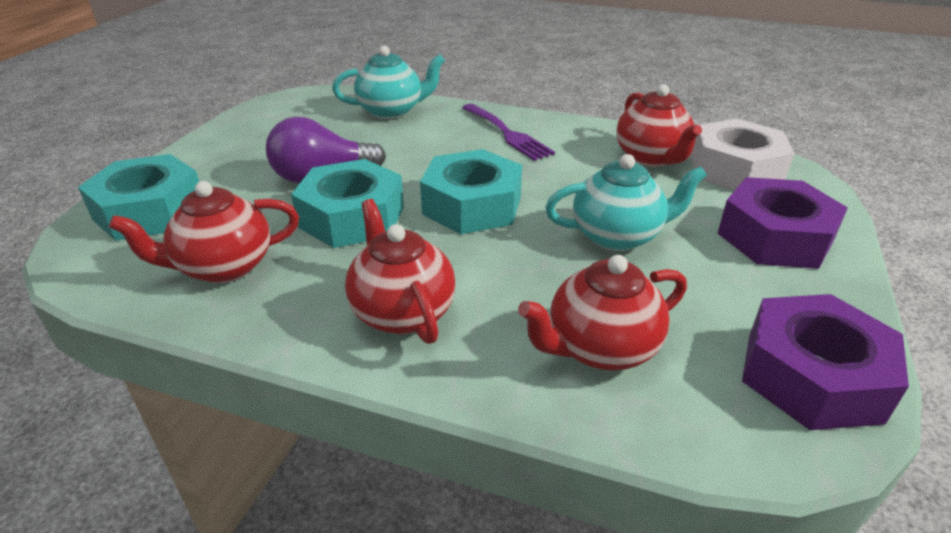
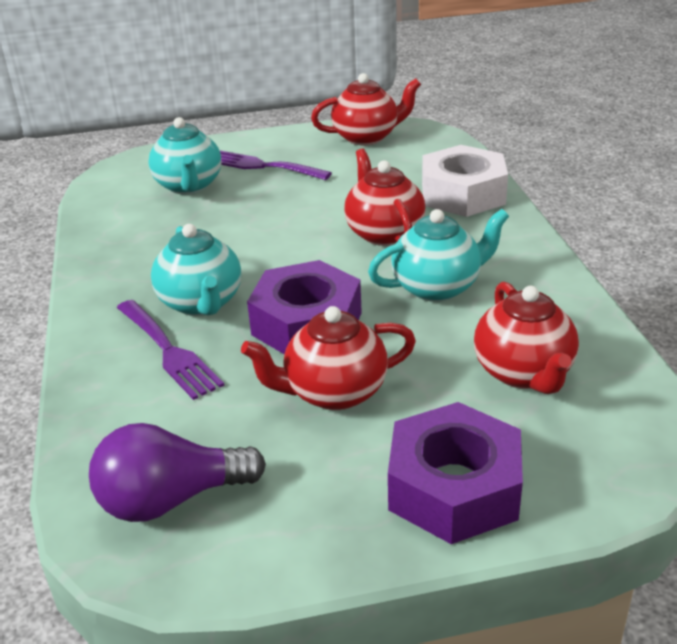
purple fork: 1 -> 2
turquoise nut: 3 -> 0
turquoise teapot: 2 -> 3

